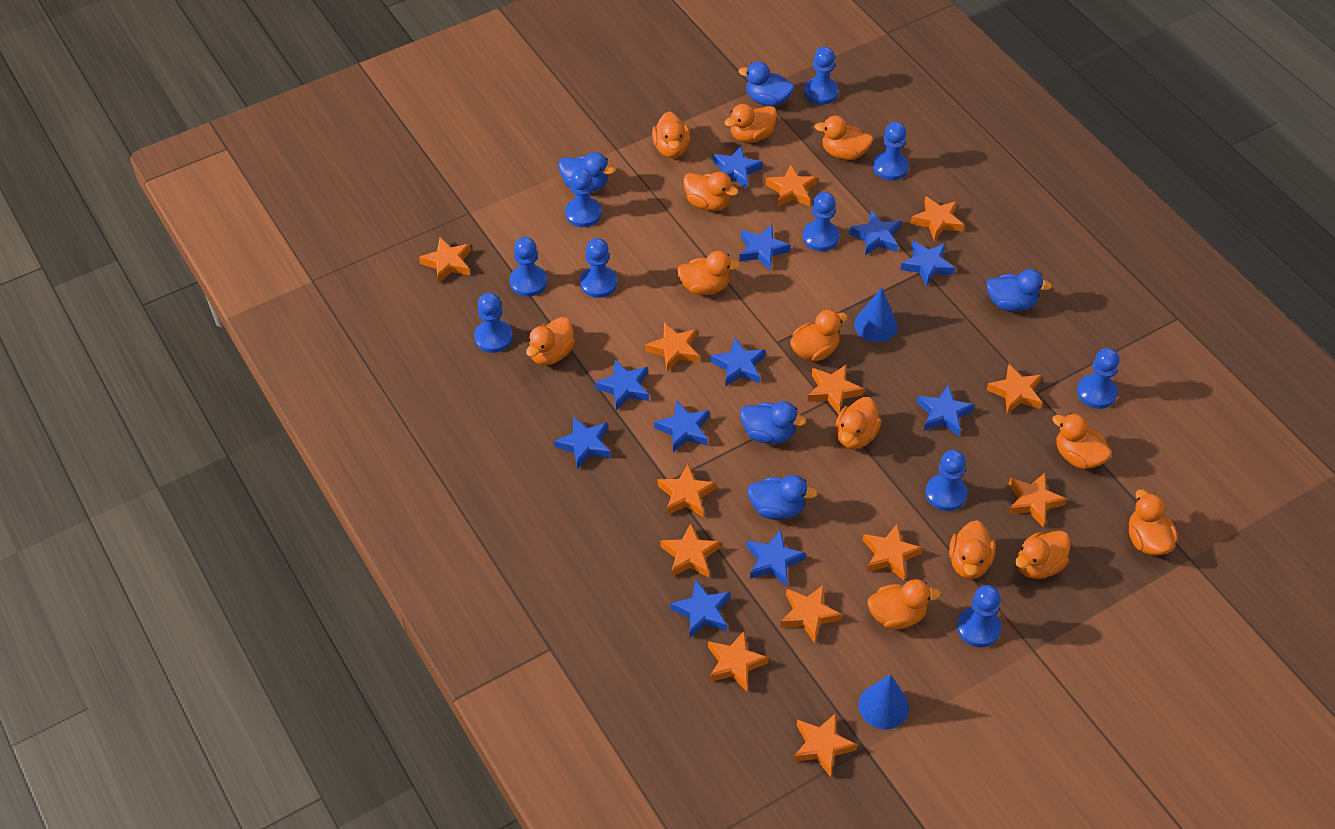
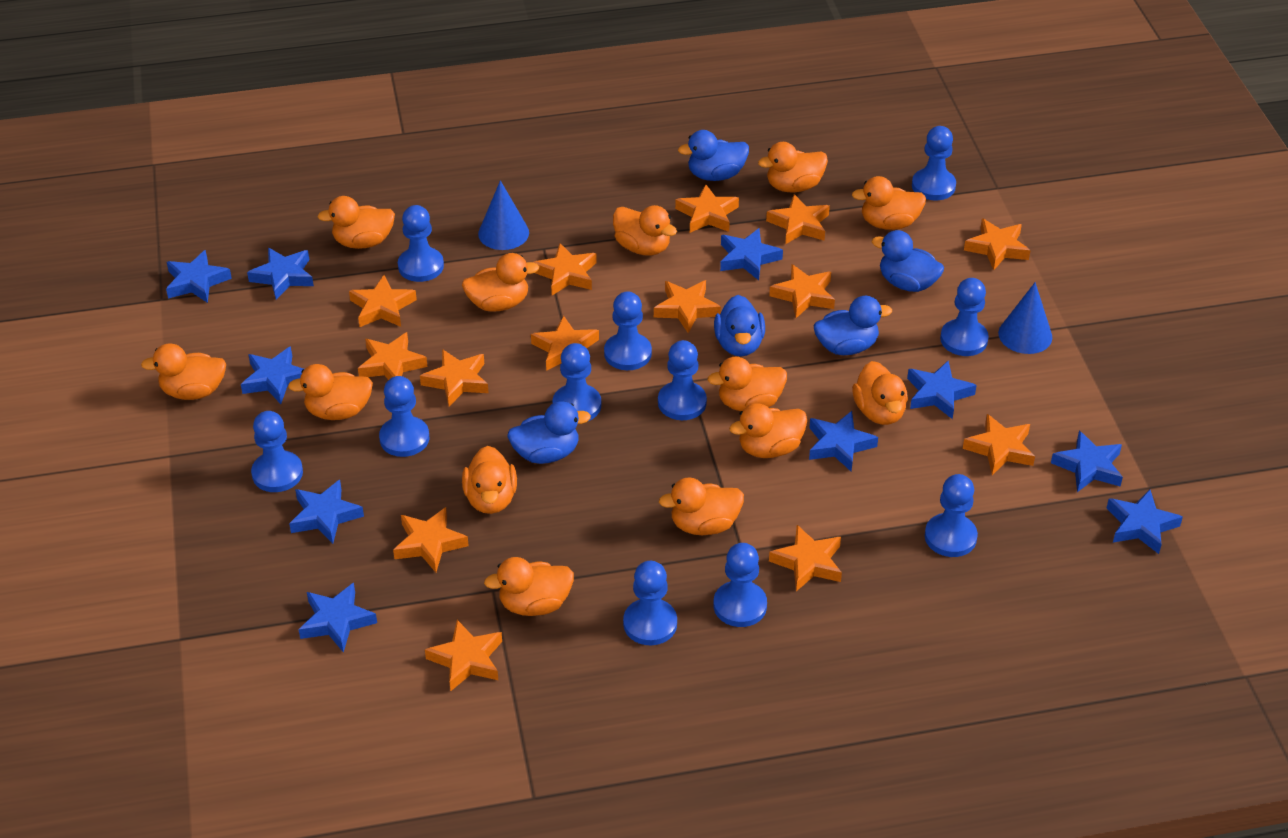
blue pawn: 10 -> 11
blue star: 11 -> 10
orange star: 13 -> 14

